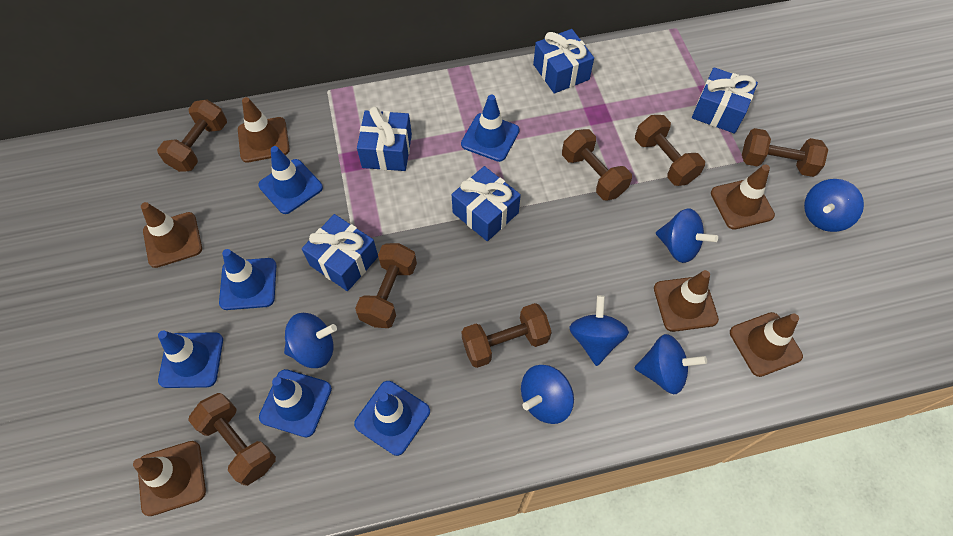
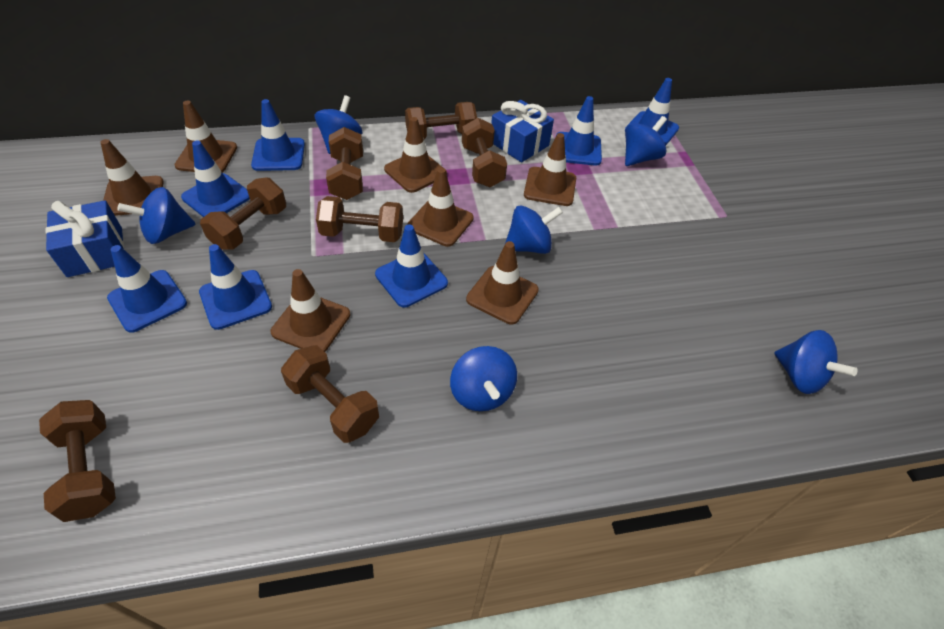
blue gift: 5 -> 2
blue traffic cone: 6 -> 7
brown traffic cone: 6 -> 7

